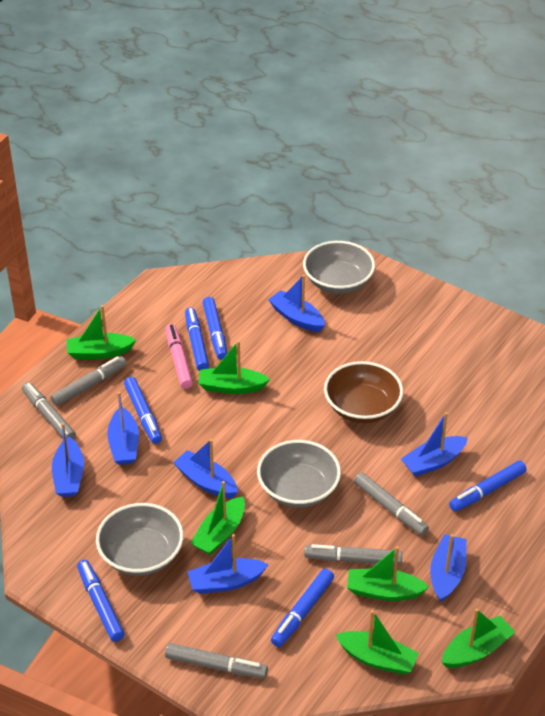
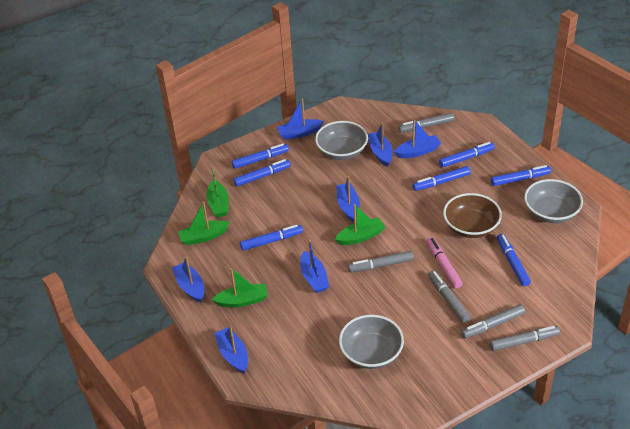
blue marker: 6 -> 7
green boat: 6 -> 4

